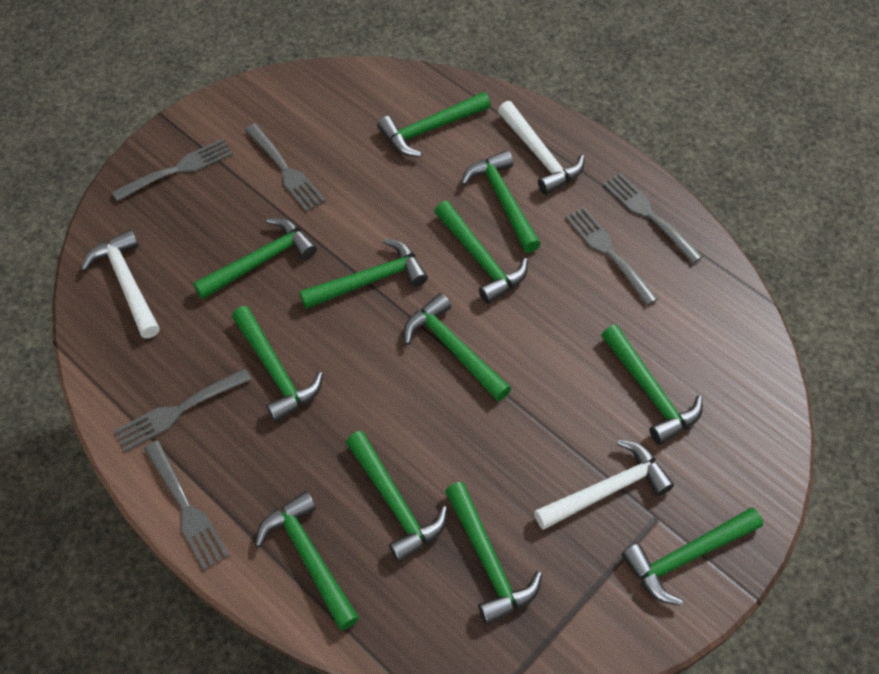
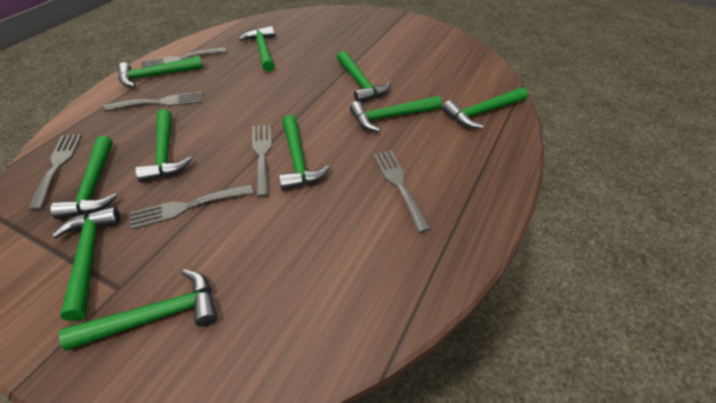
green hammer: 12 -> 10
white hammer: 3 -> 0

